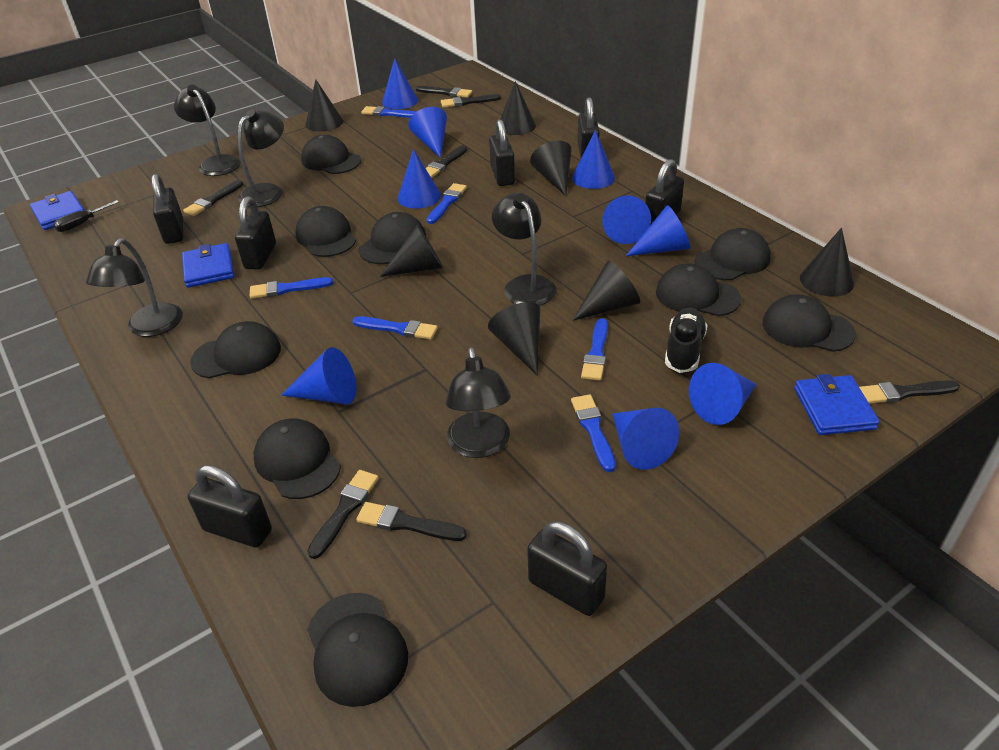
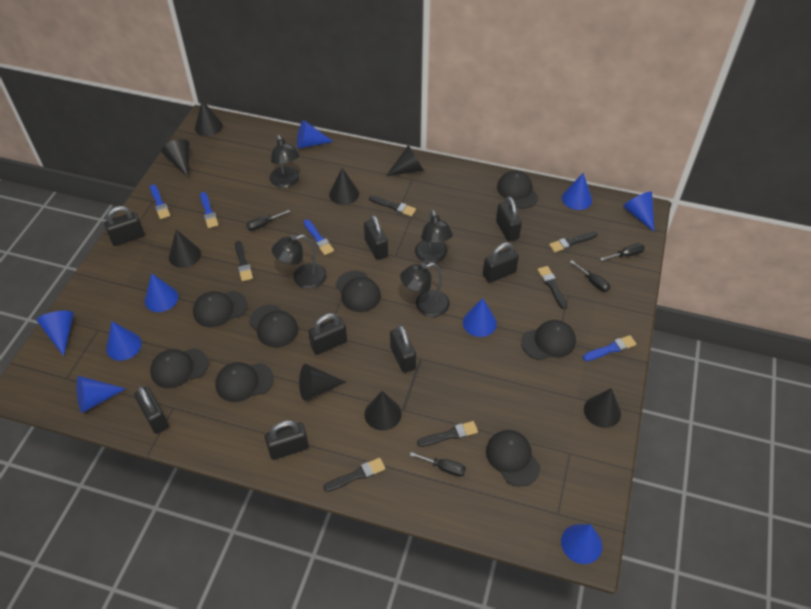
black brush: 7 -> 6
black cap: 9 -> 8
black cone: 7 -> 8
black lamp: 5 -> 4
black padlock: 7 -> 8
black screwdriver: 1 -> 4
black shoe: 1 -> 0
blue brush: 6 -> 4
blue wallet: 3 -> 0

